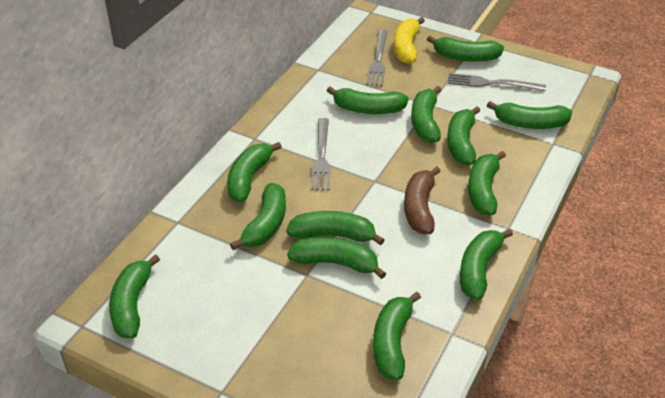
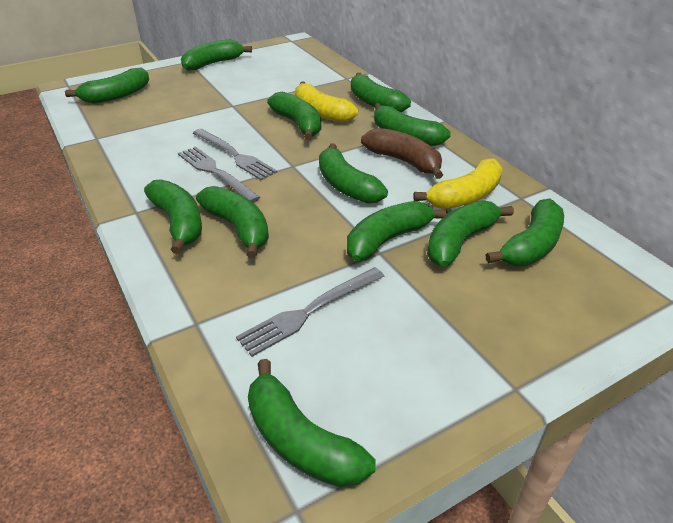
green banana: 13 -> 12
yellow banana: 1 -> 2

